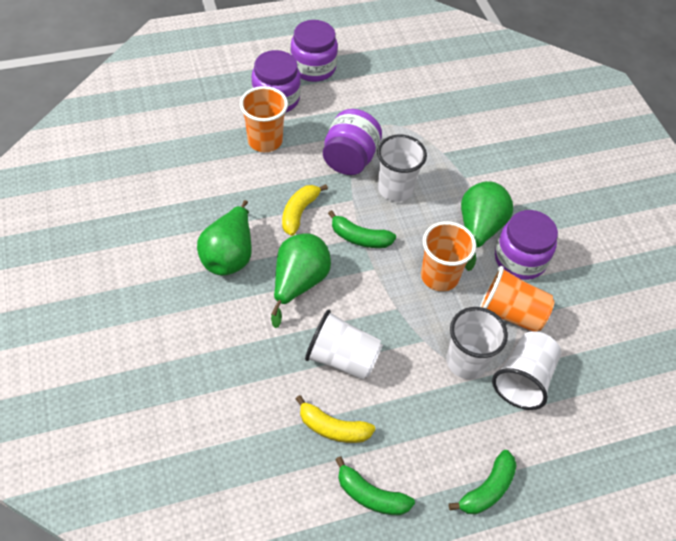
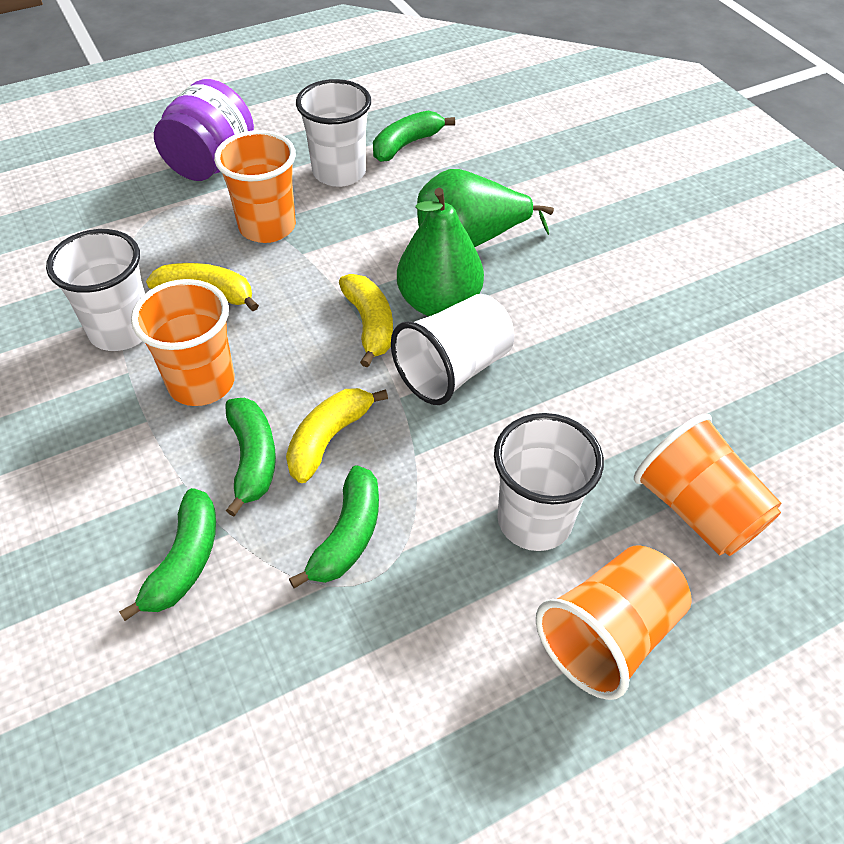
green banana: 3 -> 4
green pear: 3 -> 2
orange cup: 3 -> 4
purple jar: 4 -> 1
yellow banana: 2 -> 3

